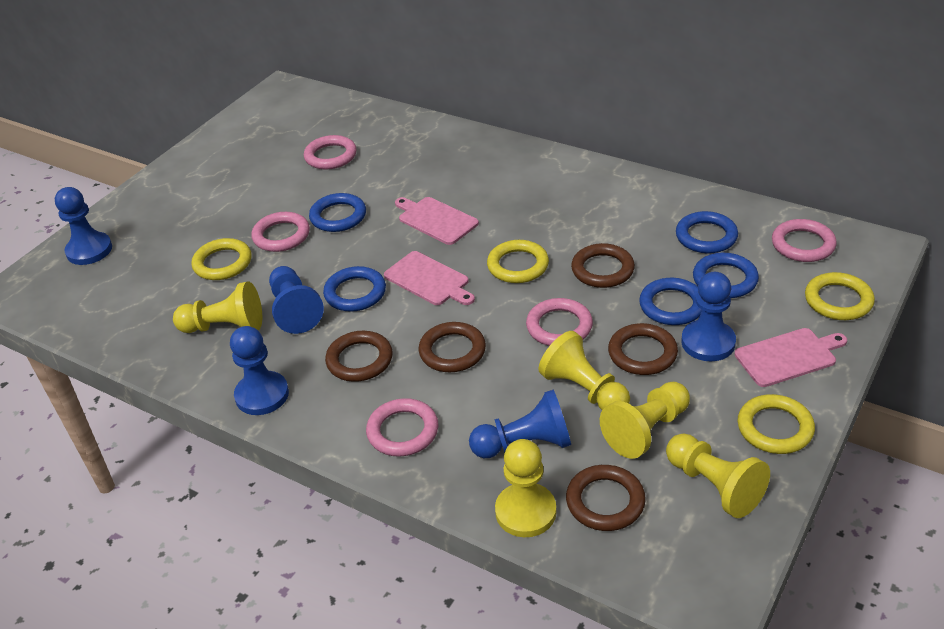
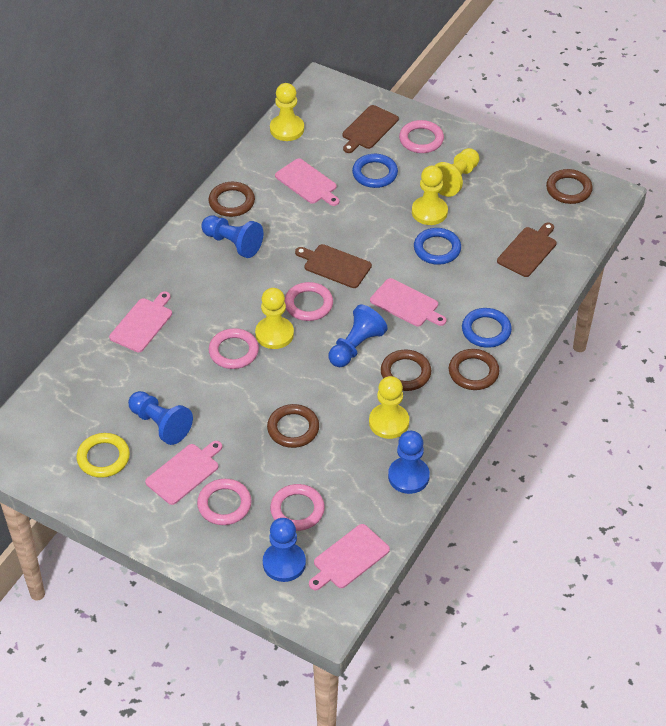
blue ring: 5 -> 3
brown cutting board: 0 -> 3
pink cutting board: 3 -> 5
yellow ring: 4 -> 1

